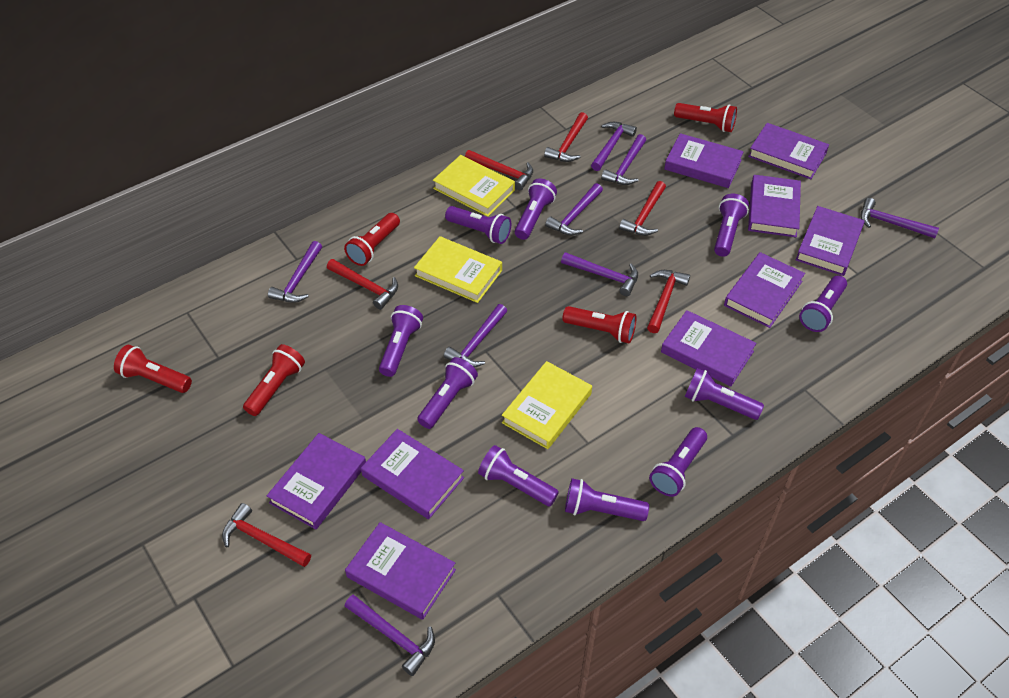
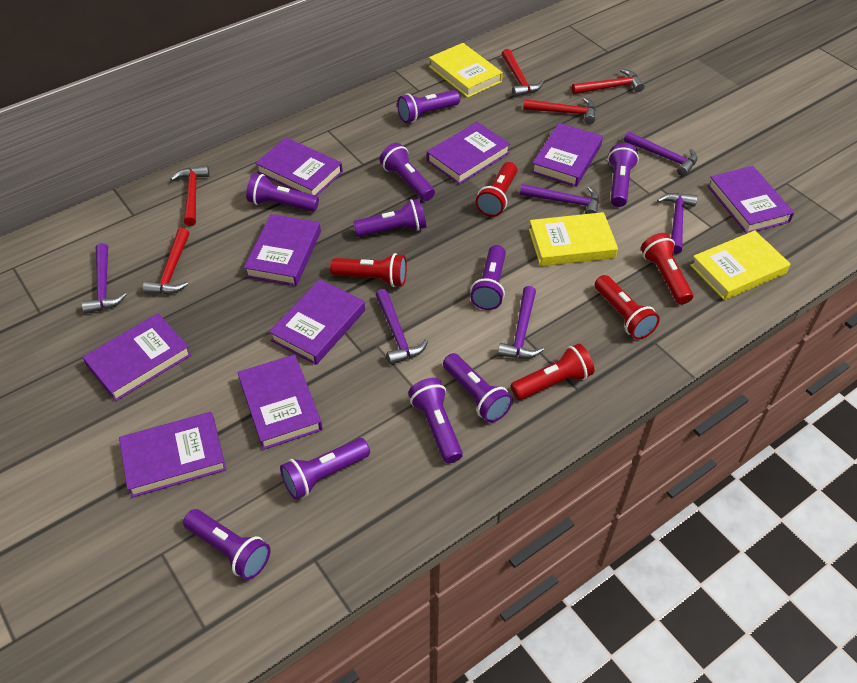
purple hammer: 8 -> 6
red hammer: 6 -> 5

